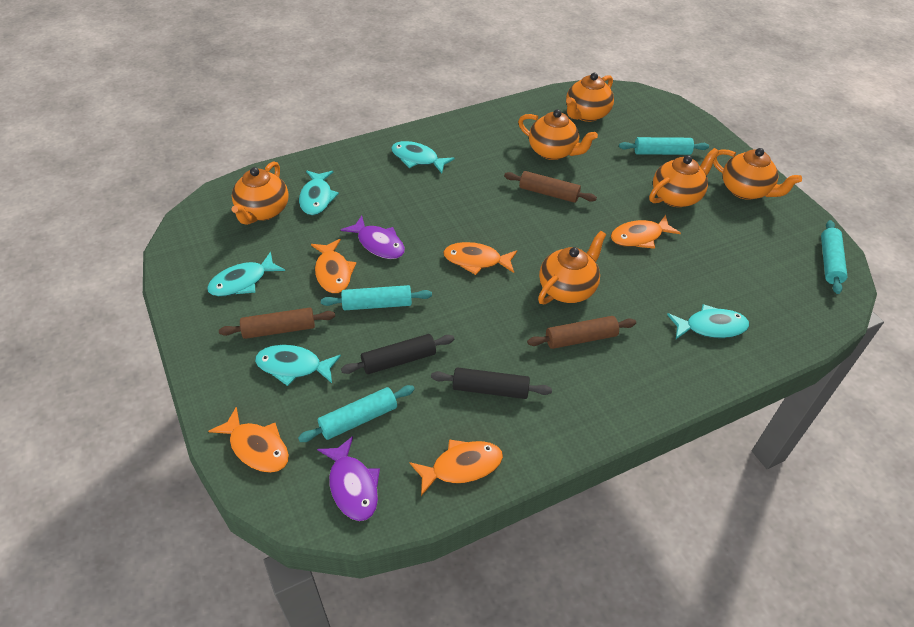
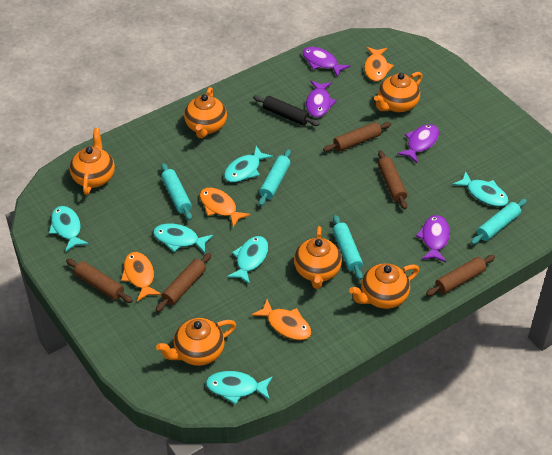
black rolling pin: 2 -> 1
brown rolling pin: 3 -> 5
orange fish: 5 -> 4
purple fish: 2 -> 4
turquoise fish: 5 -> 6

